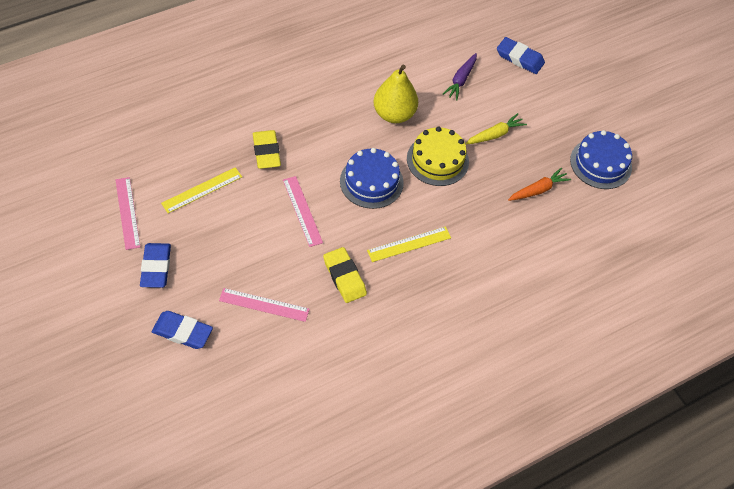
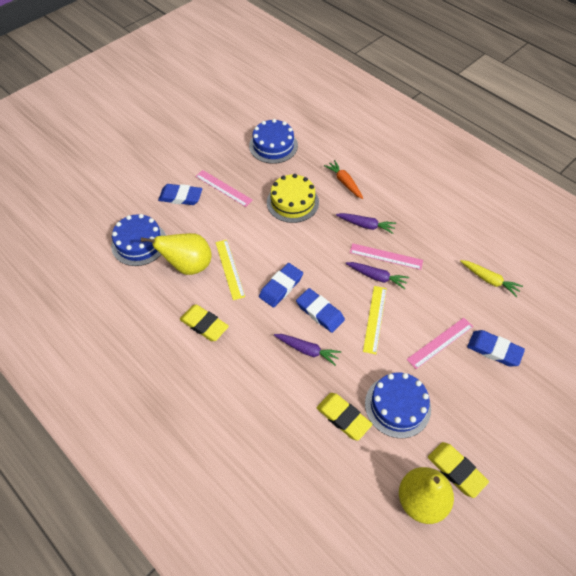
blue cake: 2 -> 3
blue eraser: 3 -> 4
purple carrot: 1 -> 3
yellow eraser: 2 -> 3
yellow pear: 1 -> 2

